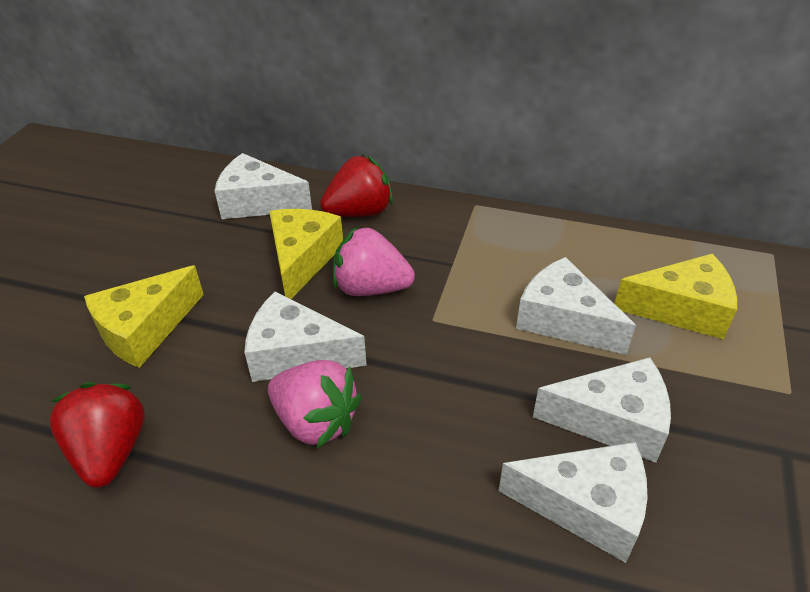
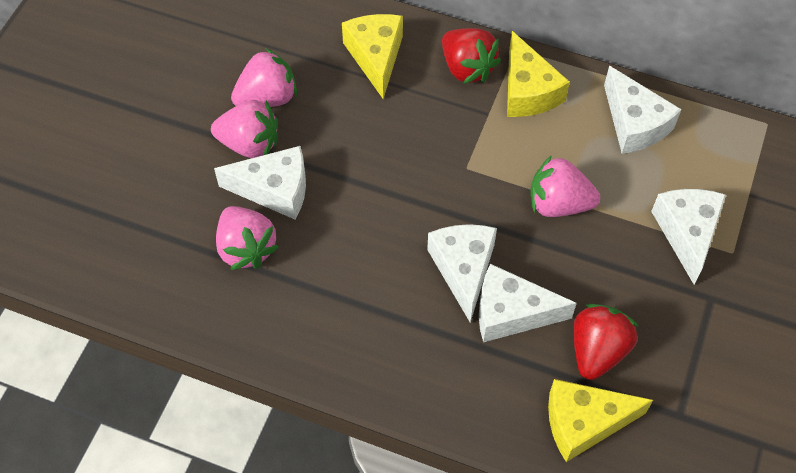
pink strawberry: 2 -> 4

